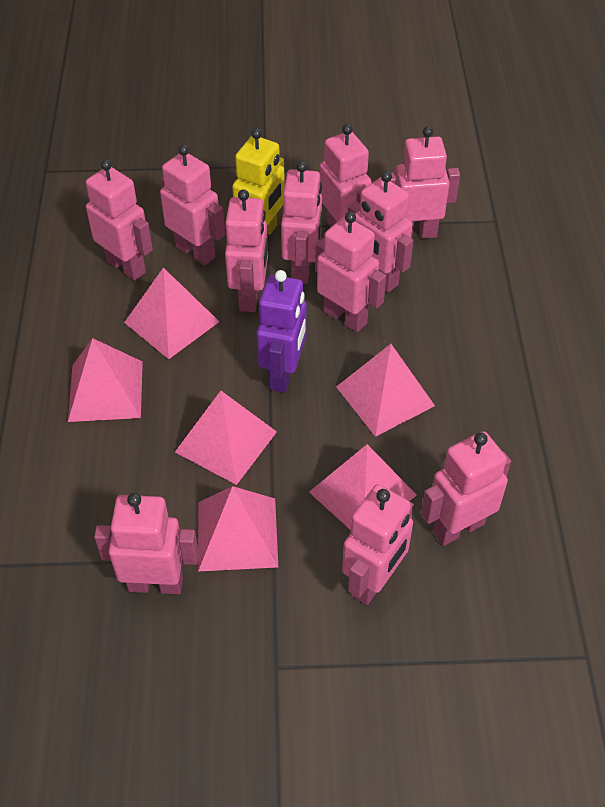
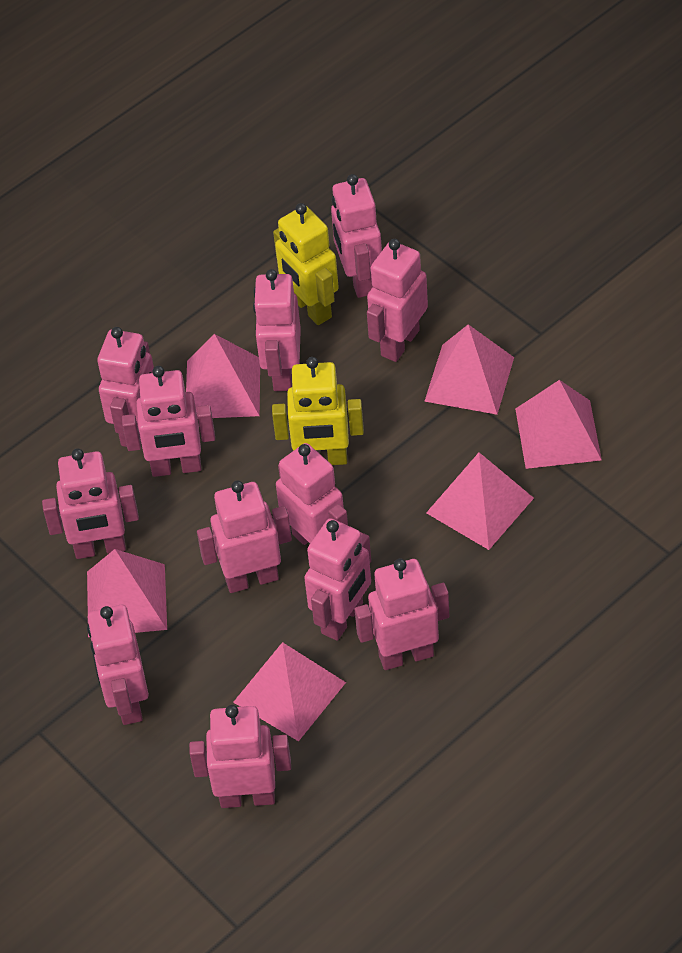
pink robot: 11 -> 12
purple robot: 1 -> 0
yellow robot: 1 -> 2

